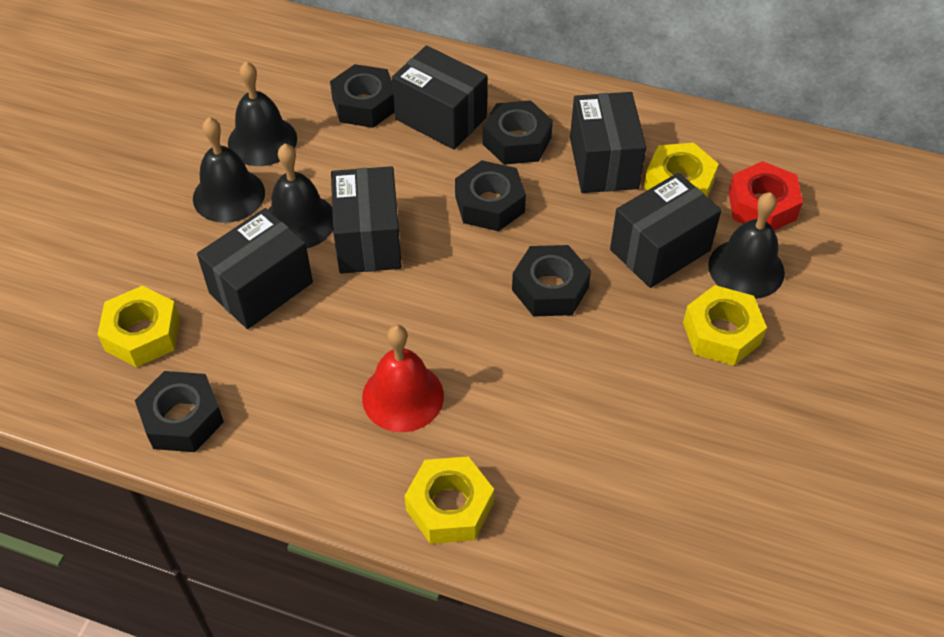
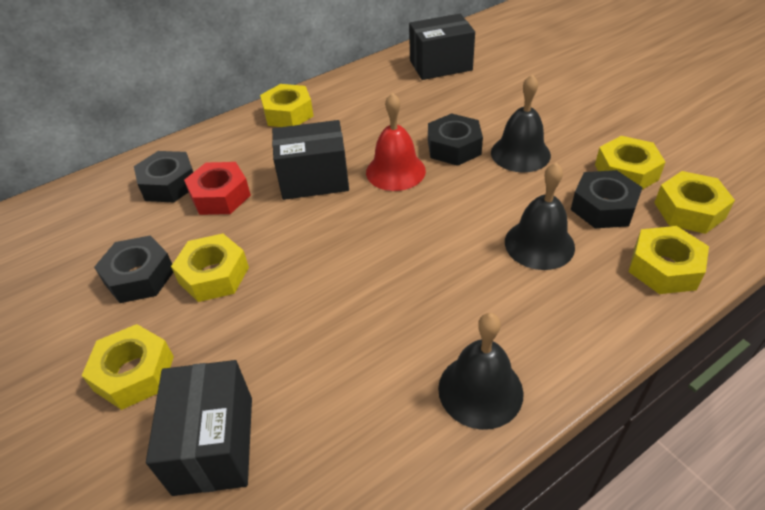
black bell: 4 -> 3
black box: 5 -> 3
black nut: 5 -> 4
yellow nut: 4 -> 6

